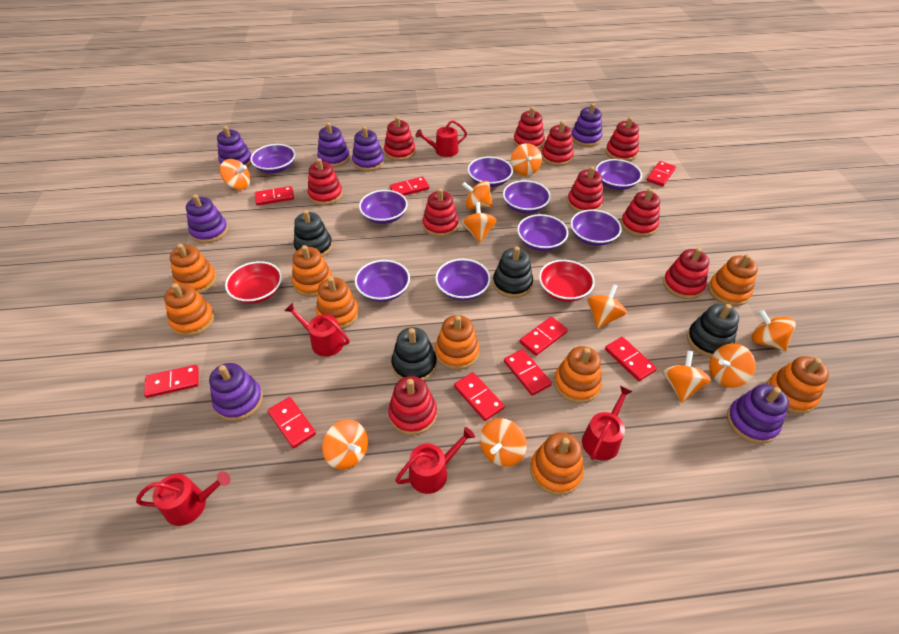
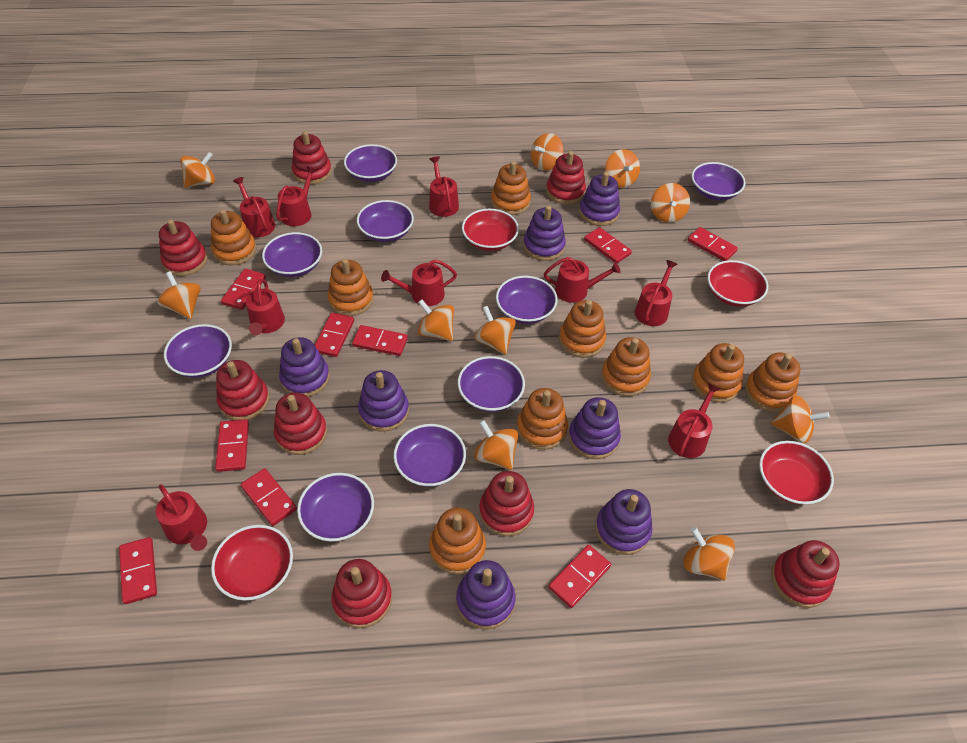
black stacking toy: 4 -> 0
red bowl: 2 -> 4
red stacking toy: 10 -> 8
red watering can: 5 -> 9

